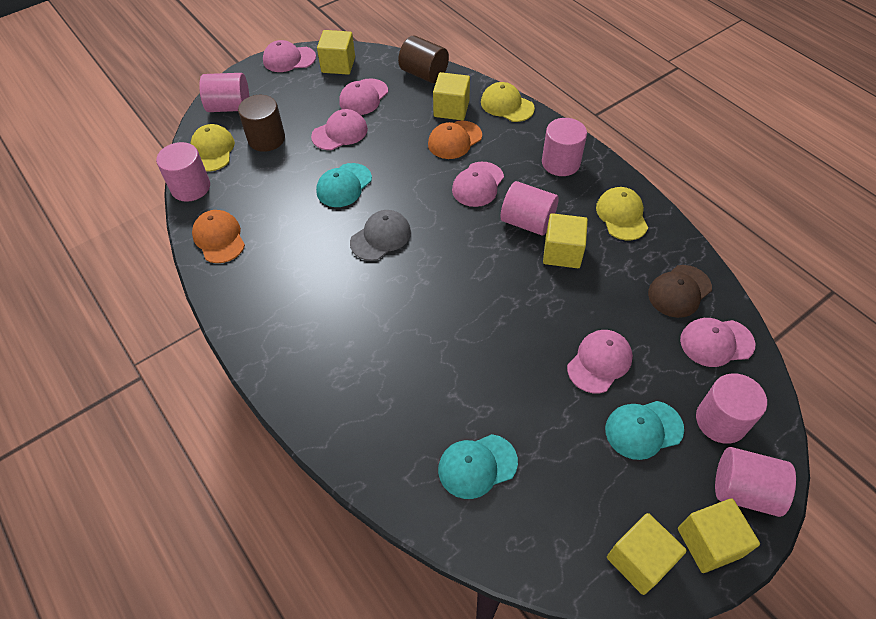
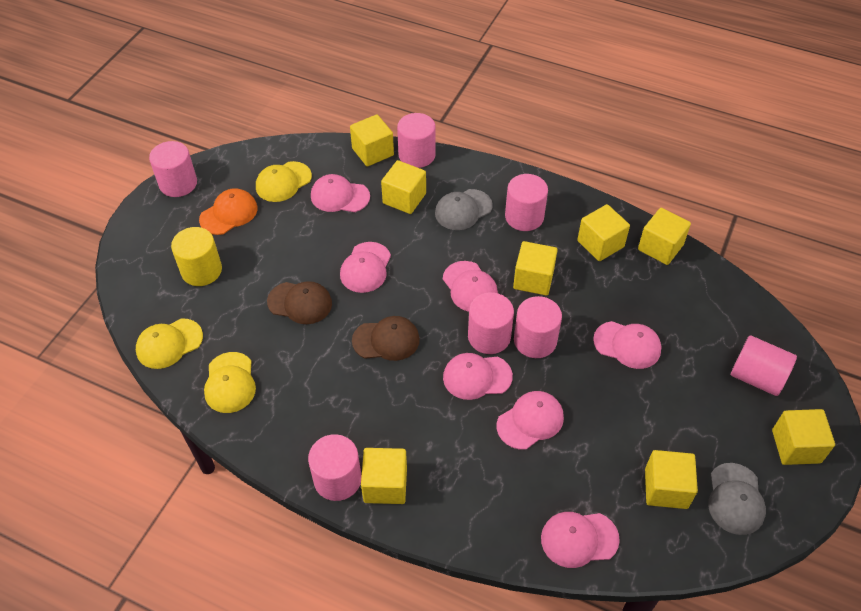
brown cap: 1 -> 2
brown cylinder: 2 -> 0
grey cap: 1 -> 2
orange cap: 2 -> 1
pink cap: 6 -> 7
pink cylinder: 6 -> 7
turquoise cap: 3 -> 0
yellow cube: 5 -> 8
yellow cylinder: 0 -> 1

